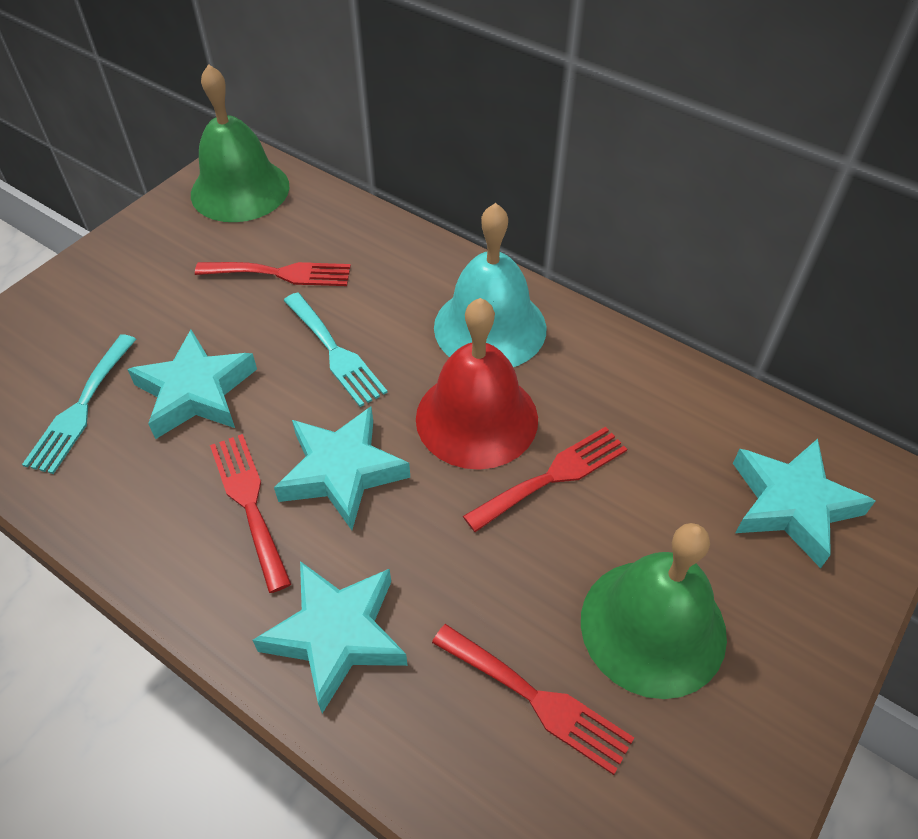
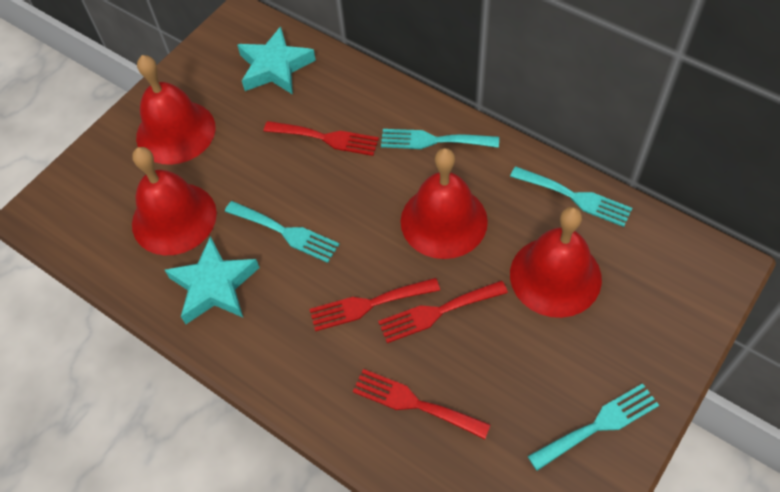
green bell: 2 -> 0
red bell: 1 -> 4
turquoise bell: 1 -> 0
turquoise fork: 2 -> 4
turquoise star: 4 -> 2

